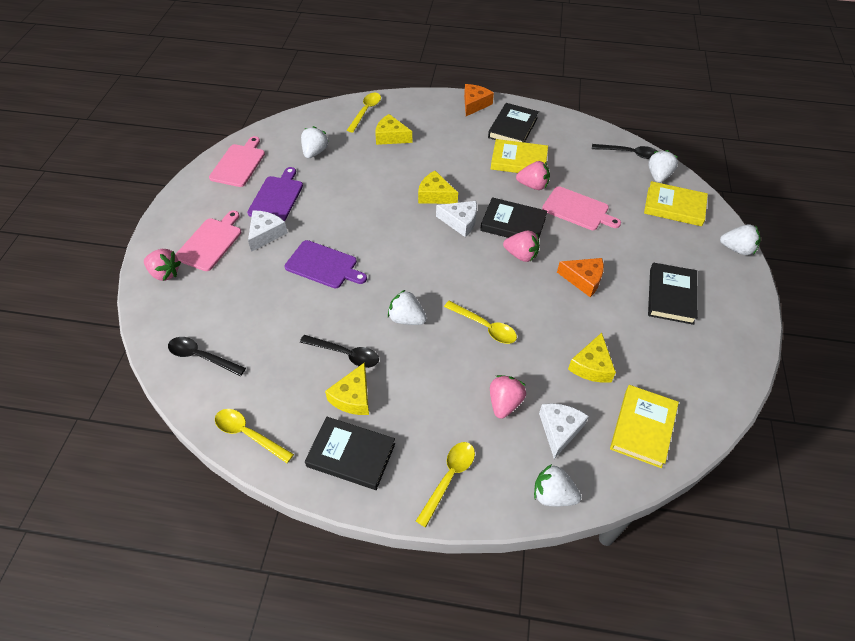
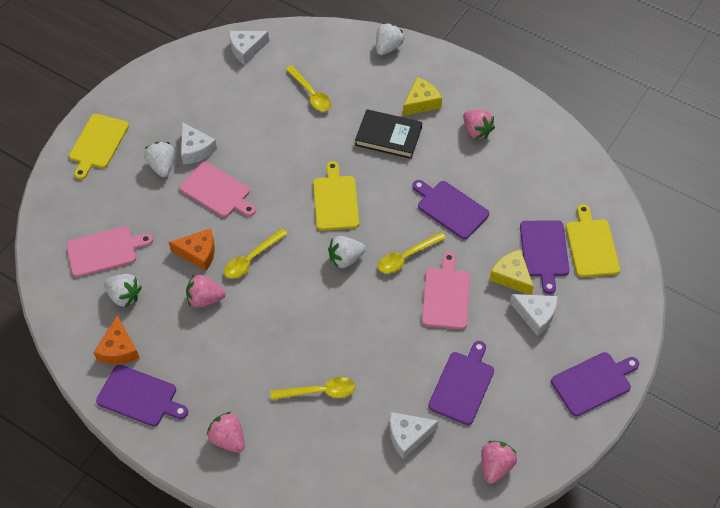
black book: 4 -> 1
black spoon: 3 -> 0
purple cutting board: 2 -> 5
white cheese: 3 -> 4
white strawberry: 5 -> 4
yellow book: 3 -> 0
yellow cheese: 4 -> 2
yellow cutting board: 0 -> 3

